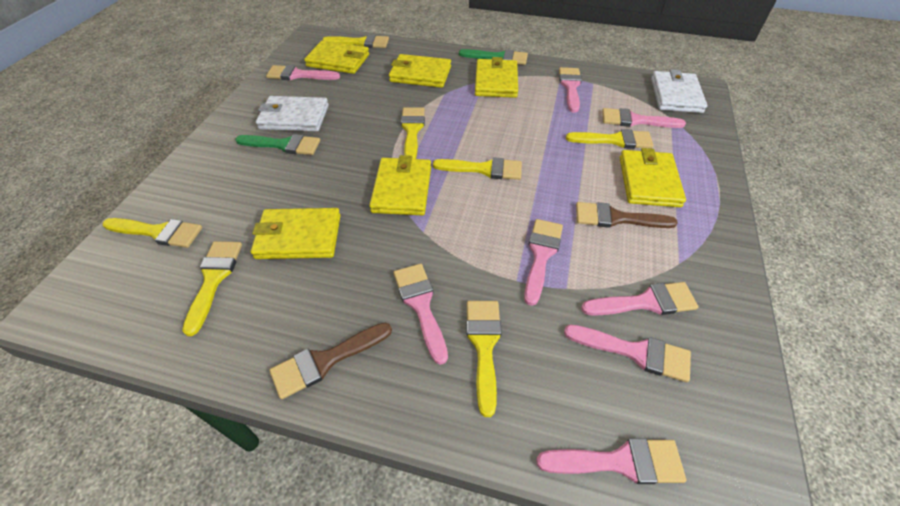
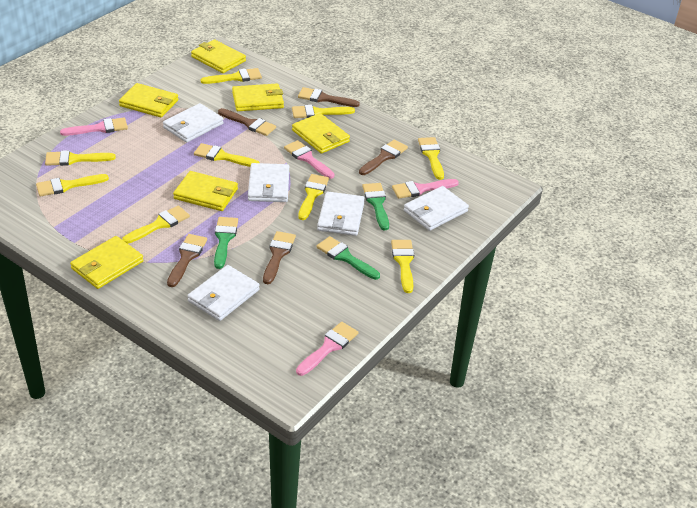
brown brush: 2 -> 5
green brush: 2 -> 3
pink brush: 8 -> 4
white wallet: 2 -> 5
yellow brush: 7 -> 9

